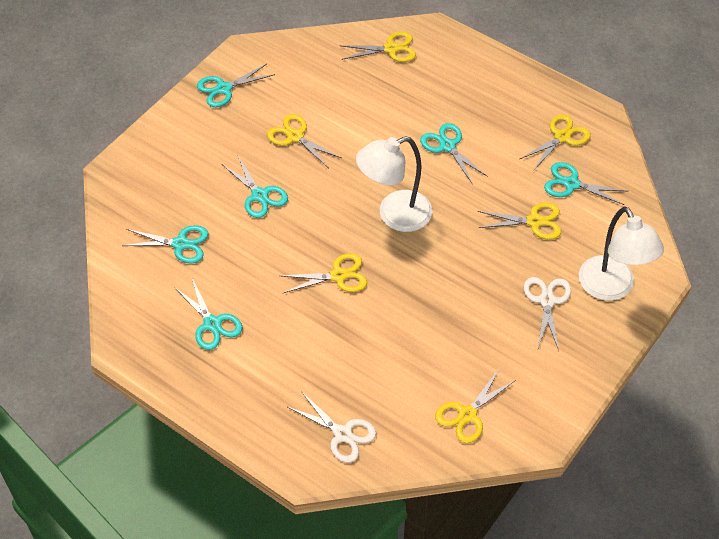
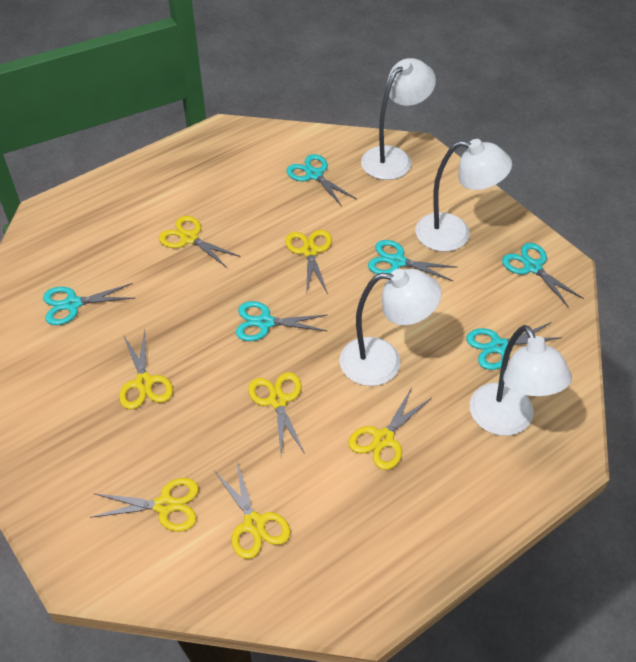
white lamp: 2 -> 4
white scissors: 2 -> 0
yellow scissors: 6 -> 7

